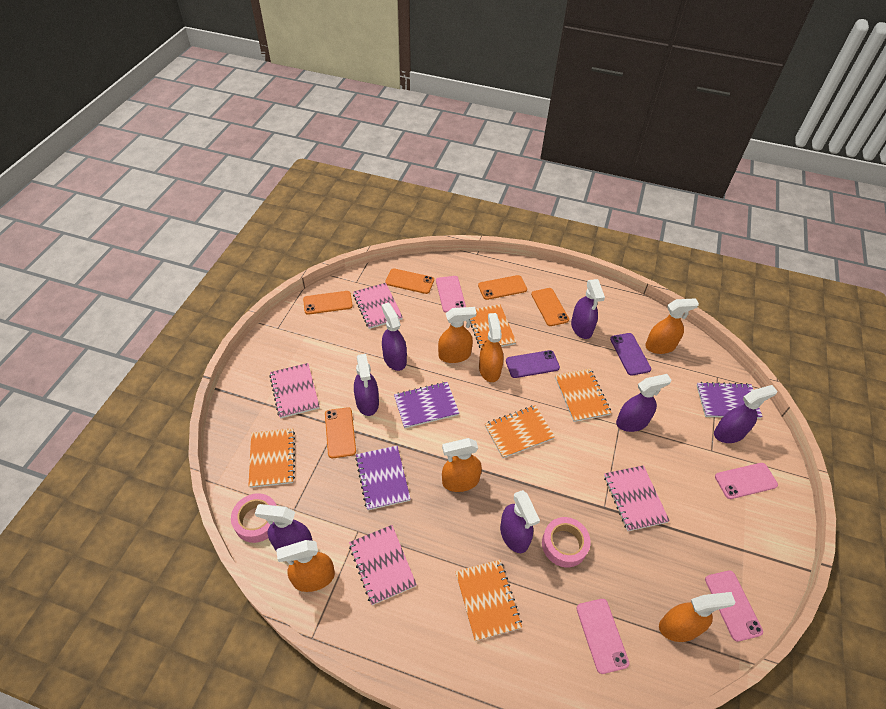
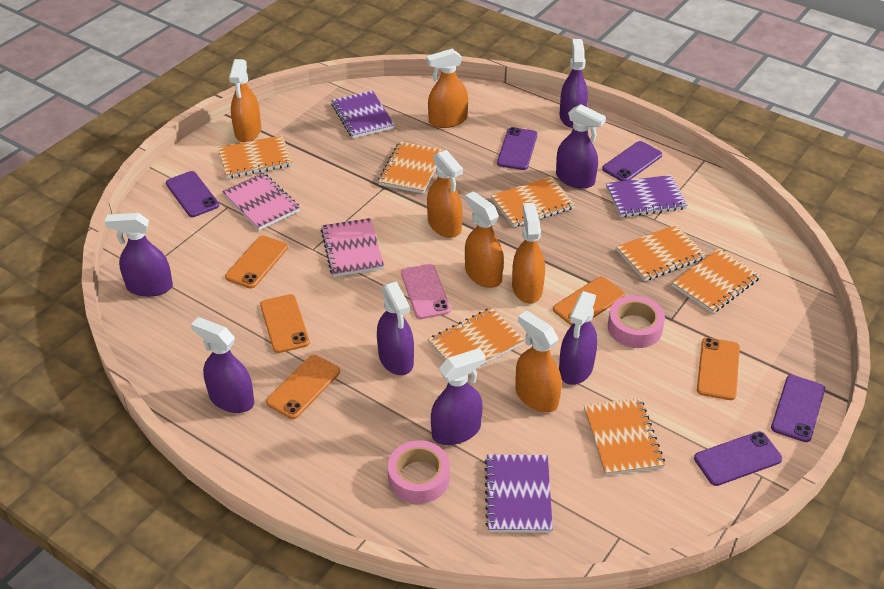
orange notebook: 5 -> 7
pink notebook: 4 -> 2
pink phone: 4 -> 1
purple phone: 2 -> 5

